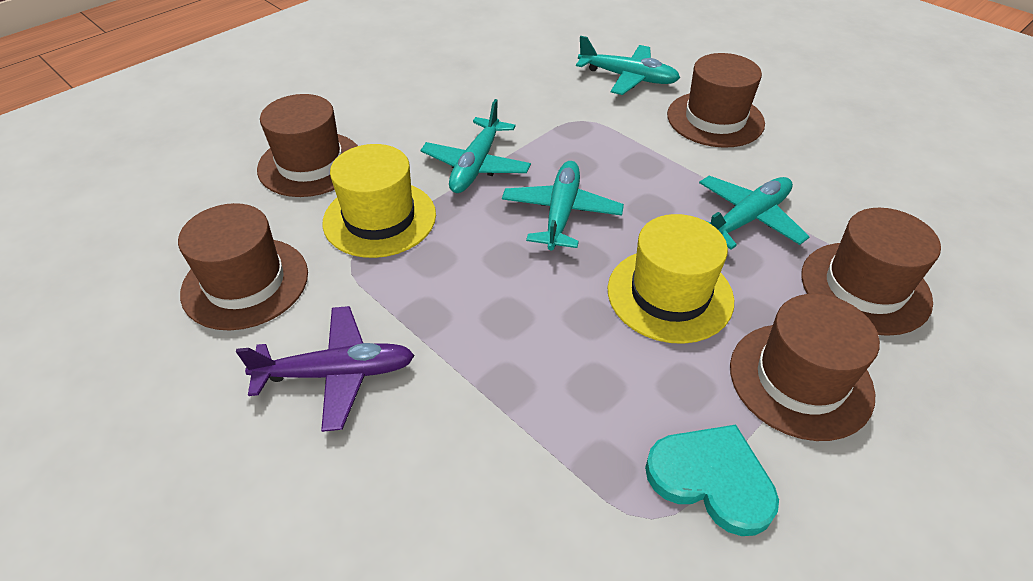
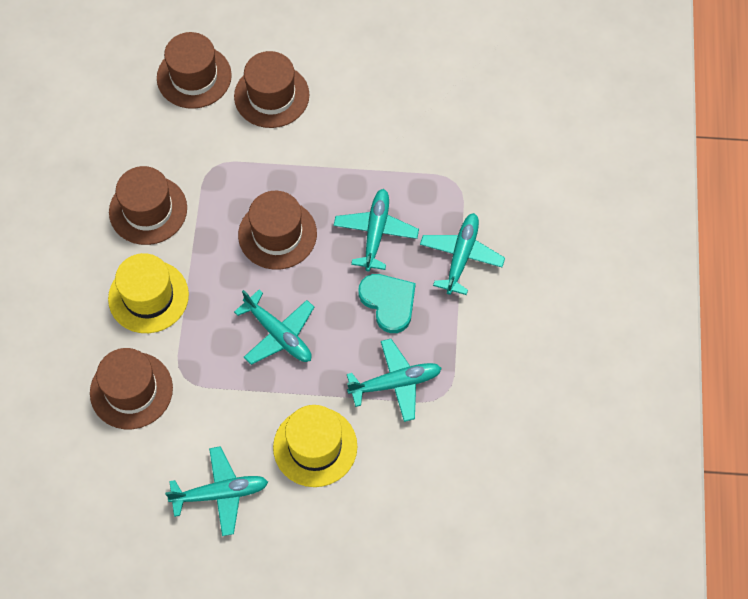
purple plane: 1 -> 0
turquoise plane: 4 -> 5

